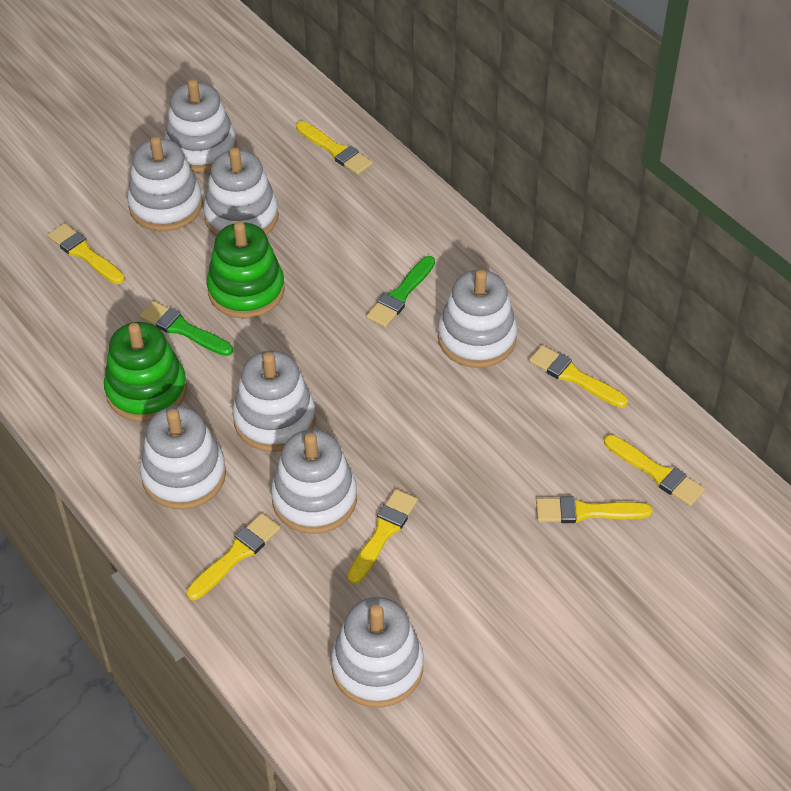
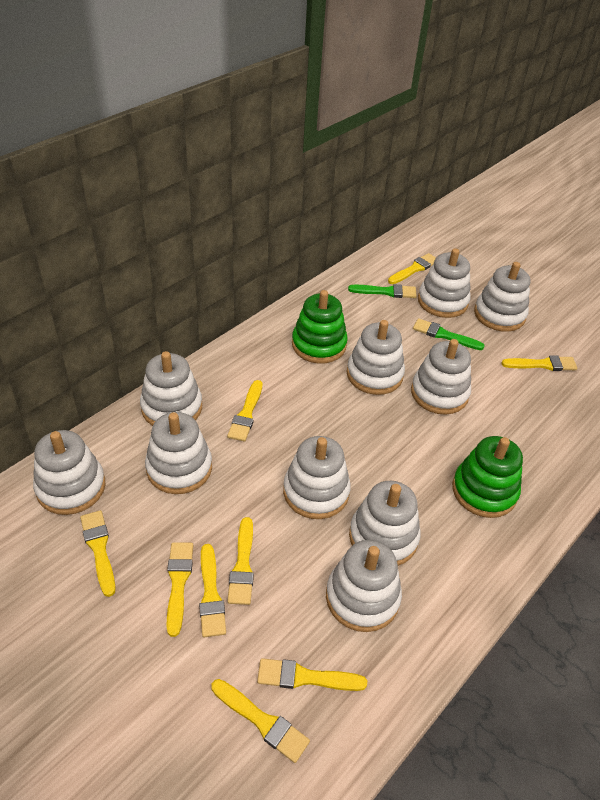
white stacking toy: 8 -> 10
yellow brush: 7 -> 9

